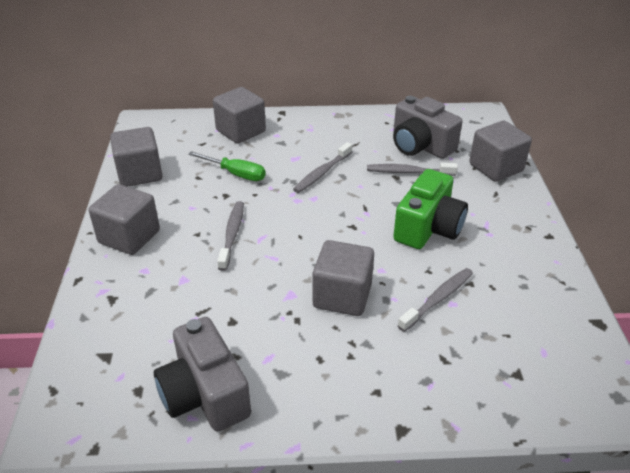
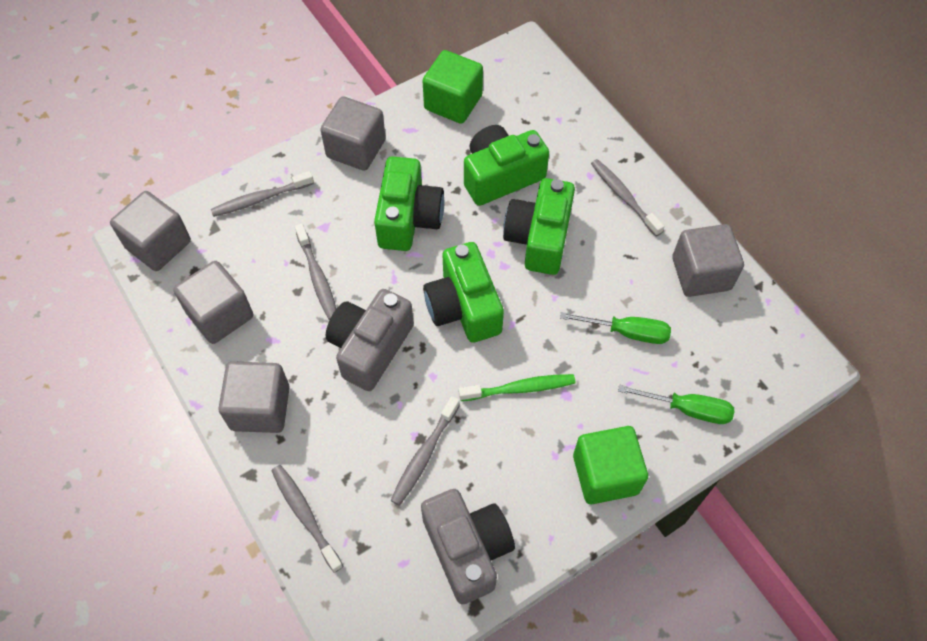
green camera: 1 -> 4
green cube: 0 -> 2
green screwdriver: 1 -> 2
green toothbrush: 0 -> 1
grey toothbrush: 4 -> 5

